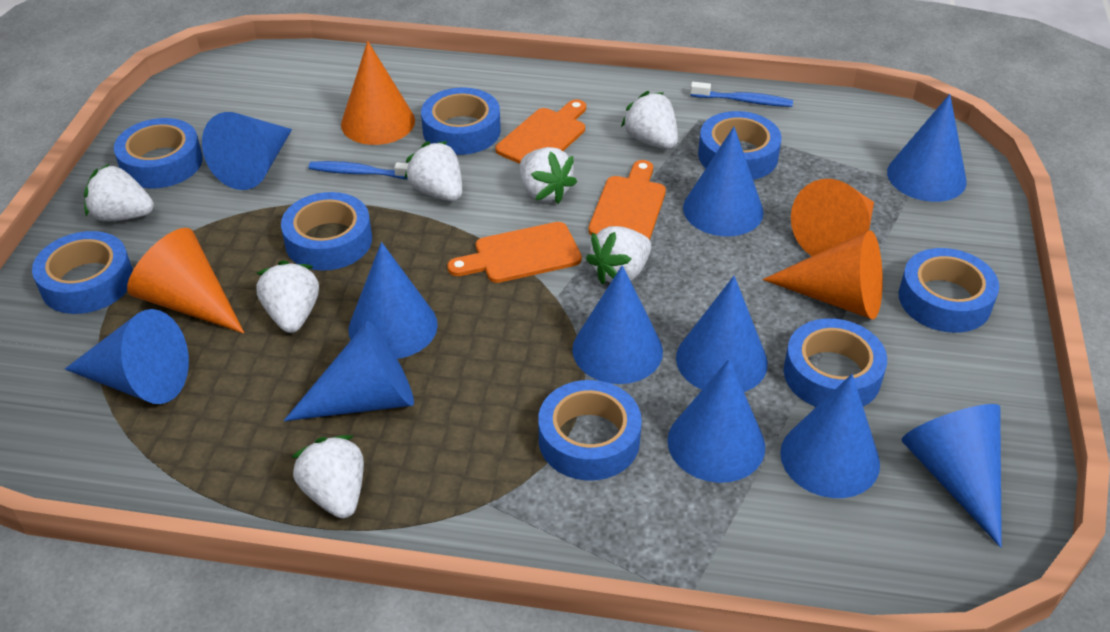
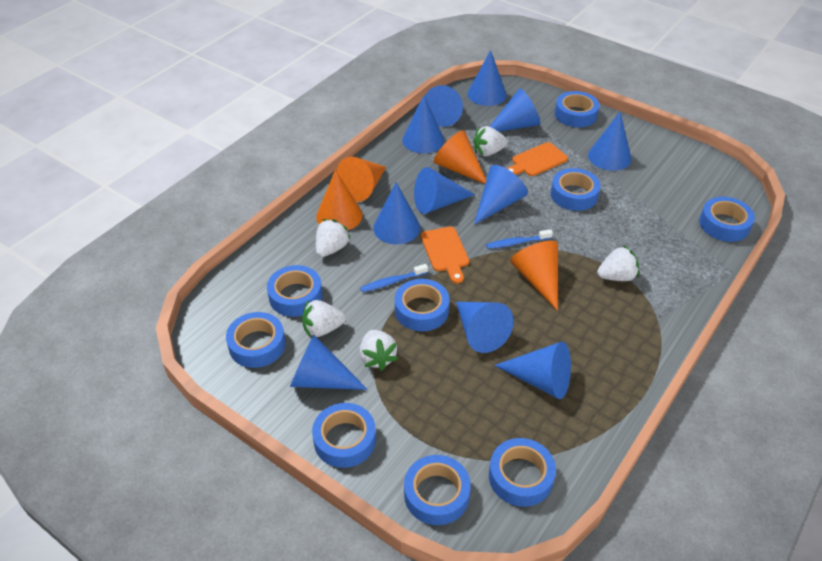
blue tape: 8 -> 9
orange cutting board: 3 -> 2
white strawberry: 7 -> 5

